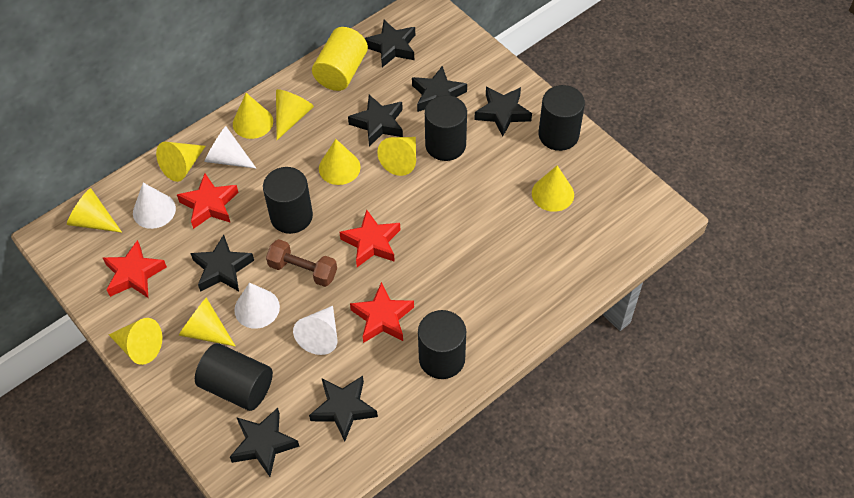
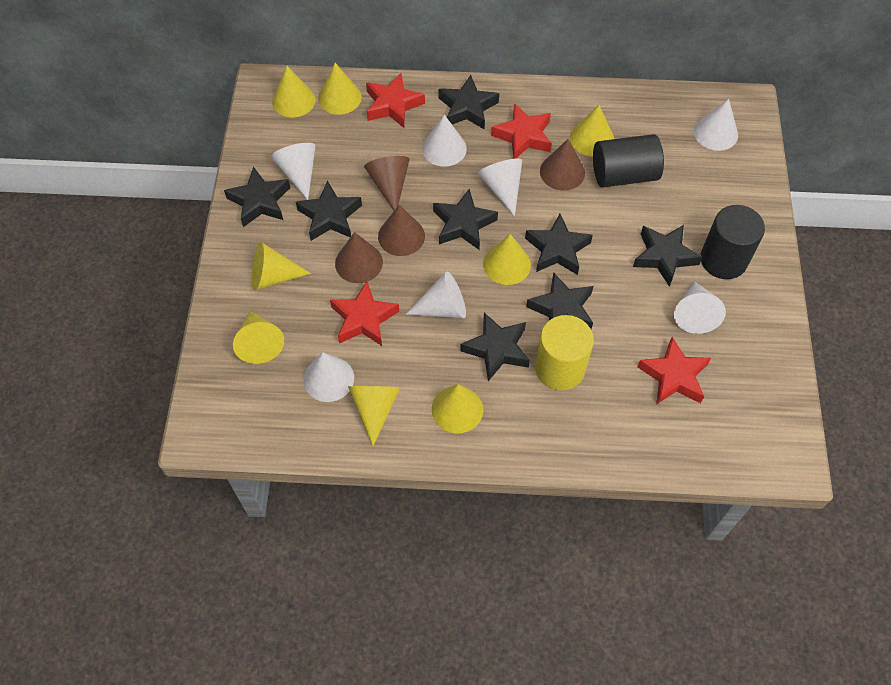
black cylinder: 5 -> 2
black star: 7 -> 8
brown cone: 0 -> 4
brown dumbbell: 1 -> 0
white cone: 4 -> 7
yellow cone: 9 -> 8

